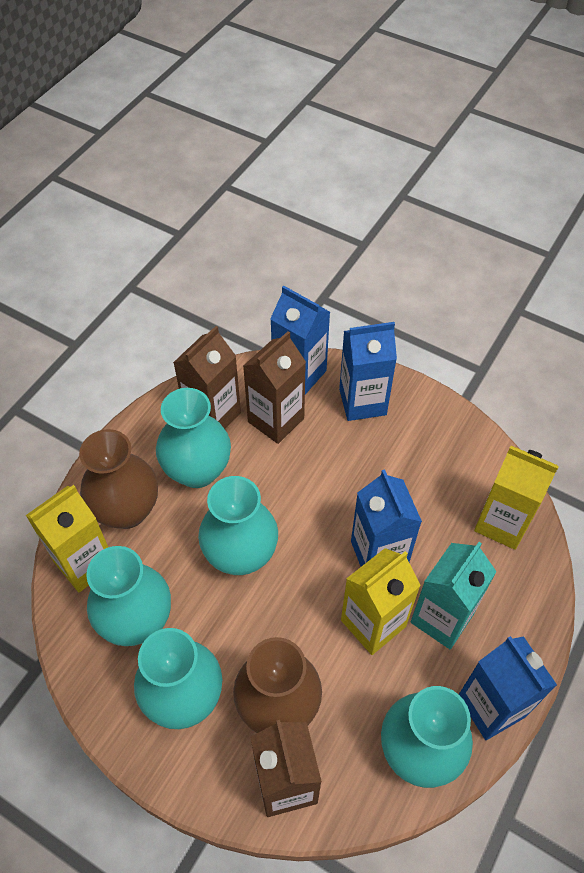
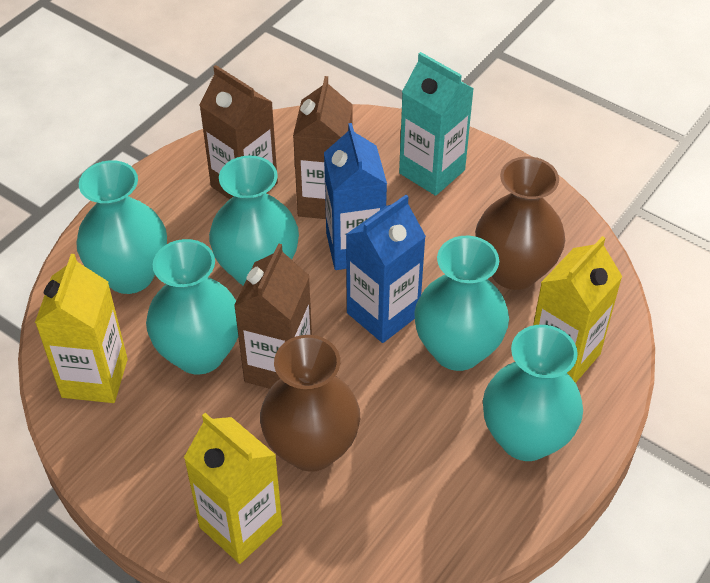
blue carton: 4 -> 2

